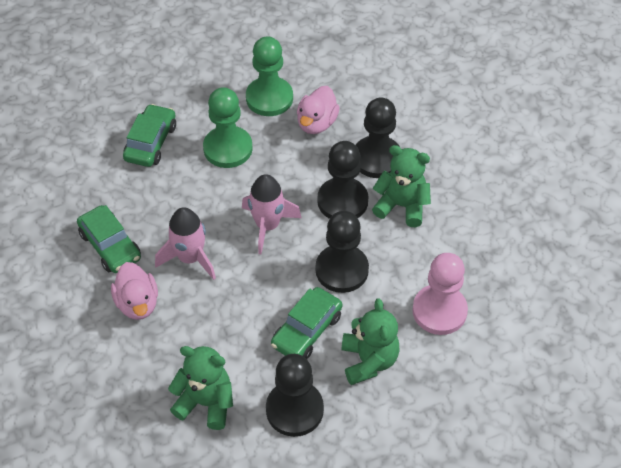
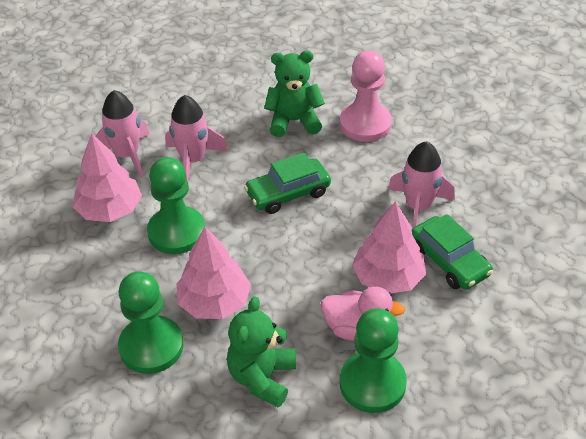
black pawn: 4 -> 0
green car: 3 -> 2
green pawn: 2 -> 3
green teddy bear: 3 -> 2
pink duck: 2 -> 1
pink rocket: 2 -> 3
pink tree: 0 -> 3

